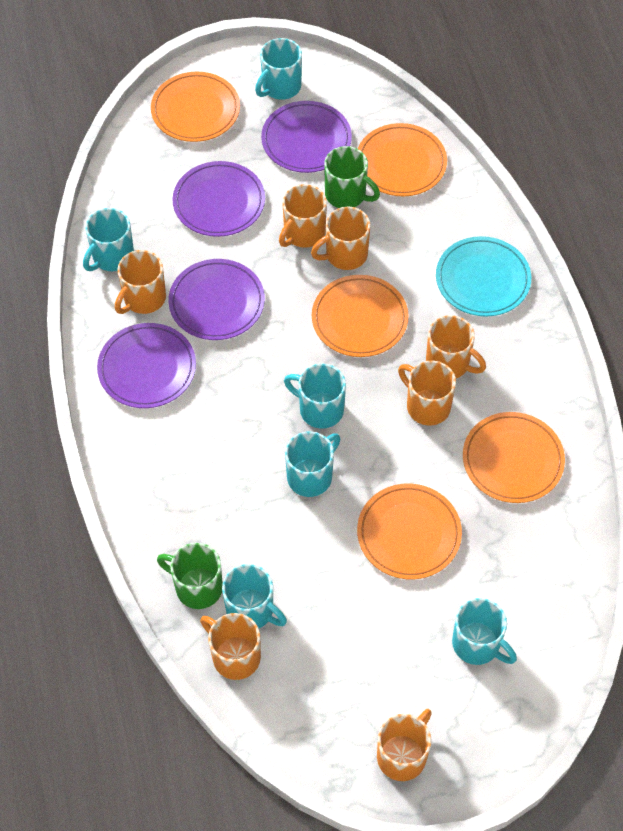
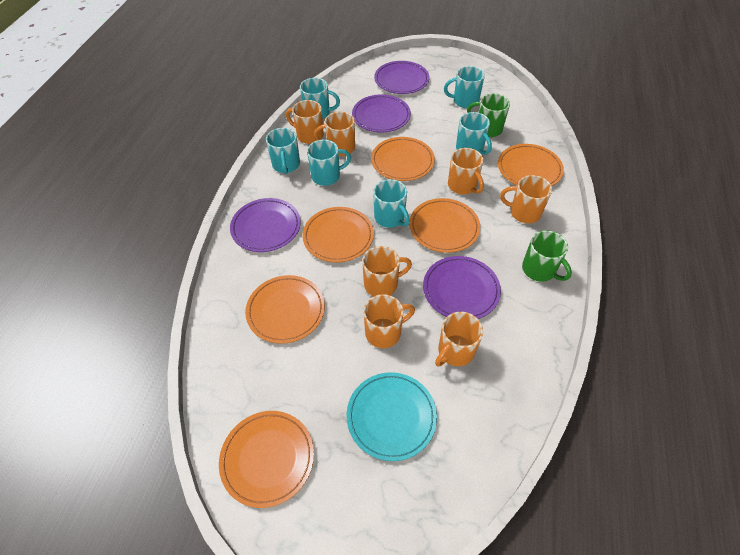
orange plate: 5 -> 6

